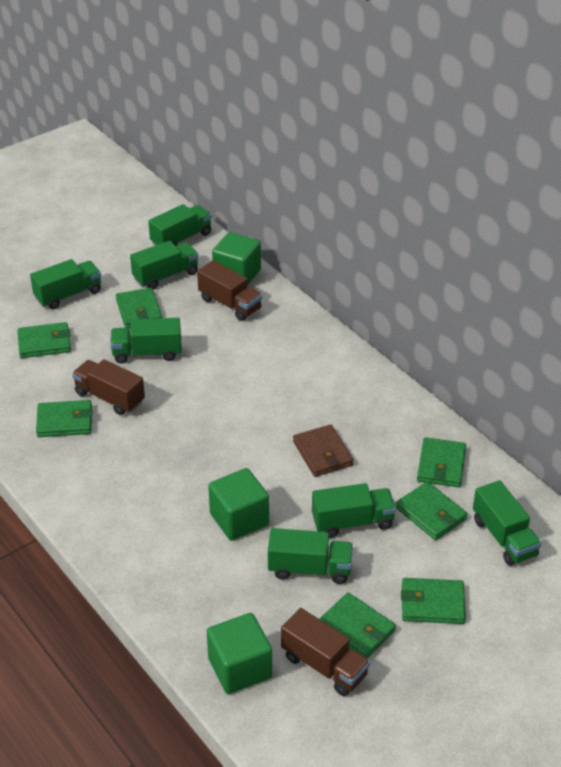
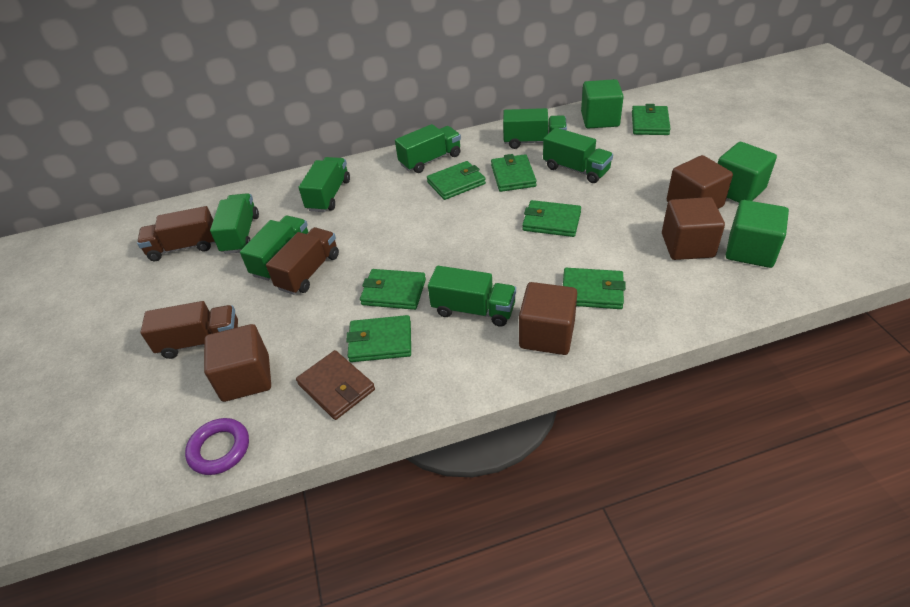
brown cube: 0 -> 4
purple ring: 0 -> 1

